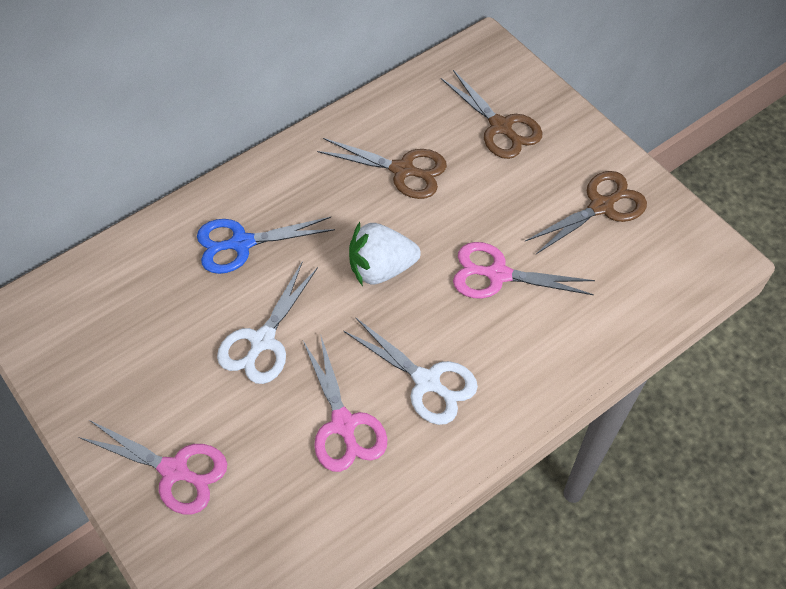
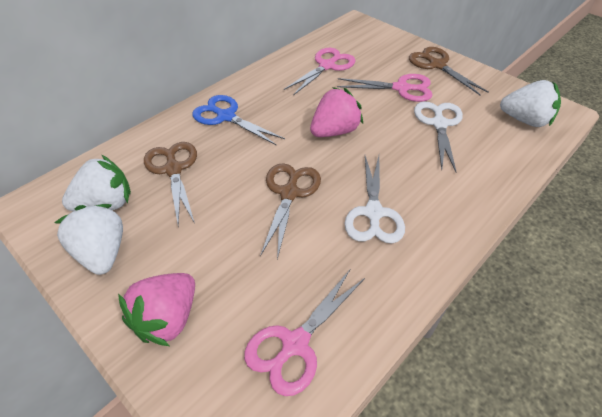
pink strawberry: 0 -> 2
white strawberry: 1 -> 3

